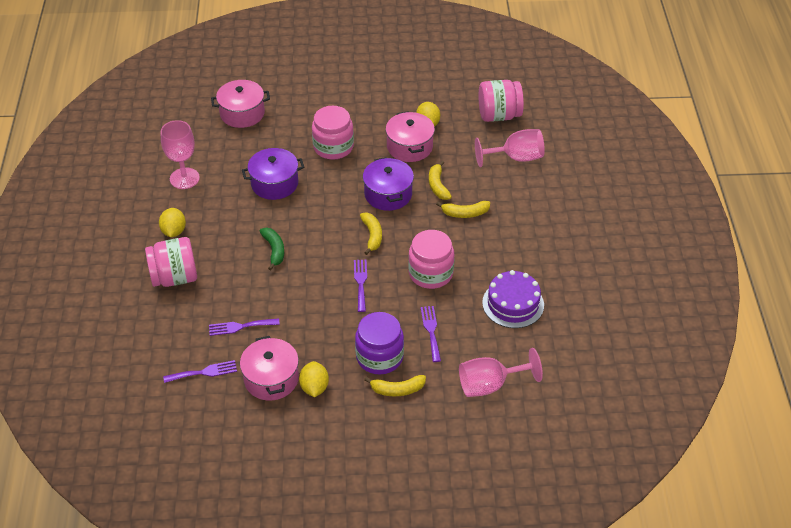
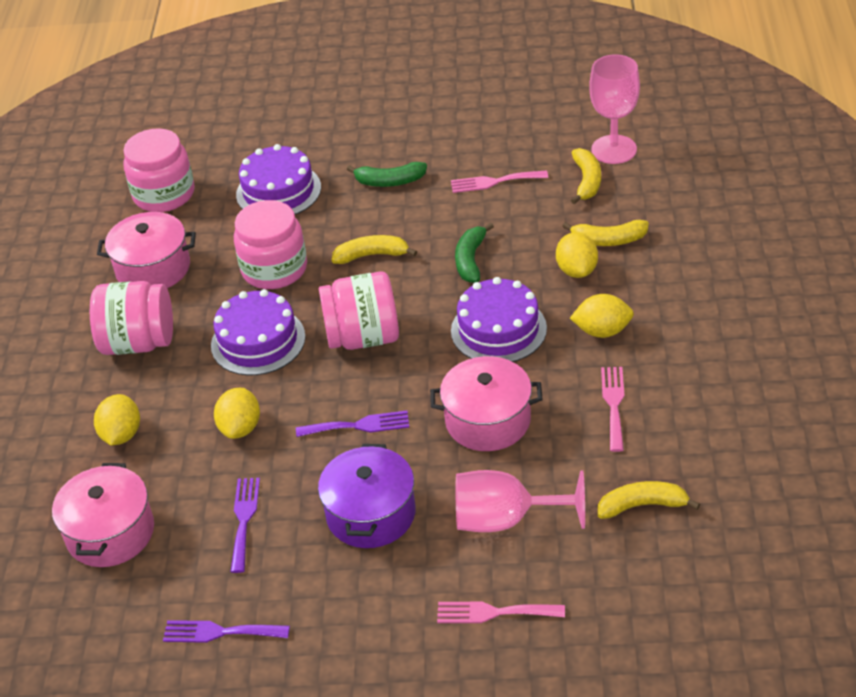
green banana: 1 -> 2
pink fork: 0 -> 3
pink goblet: 3 -> 2
purple cake: 1 -> 3
purple fork: 4 -> 3
purple jar: 1 -> 0
purple pot: 2 -> 1
yellow lemon: 3 -> 4

